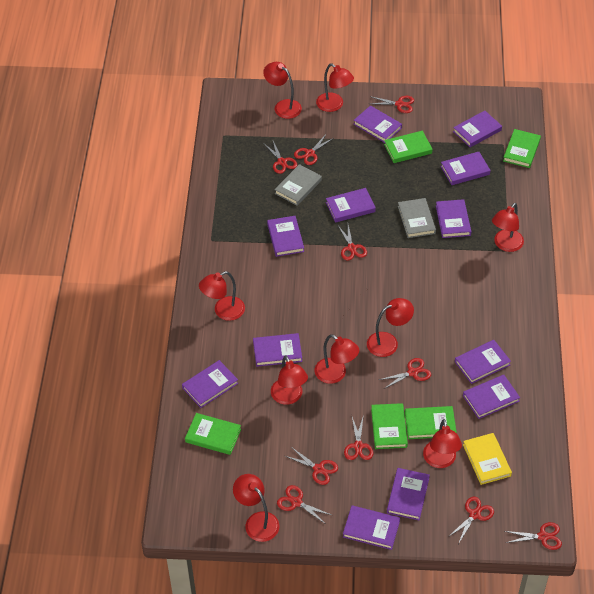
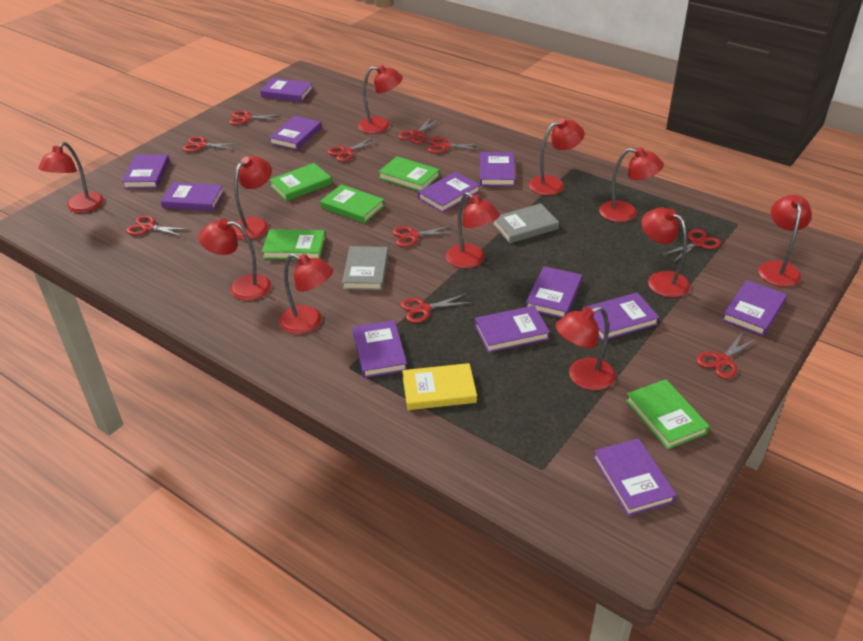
red lamp: 9 -> 11

